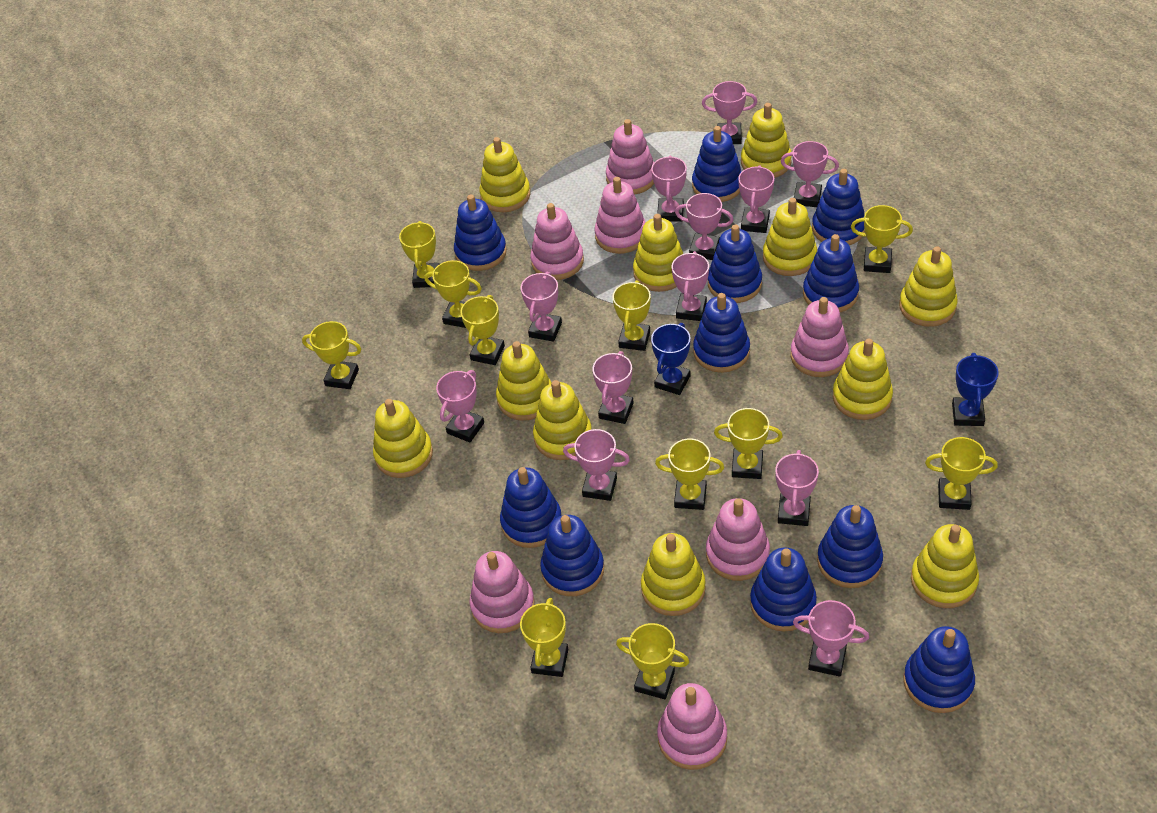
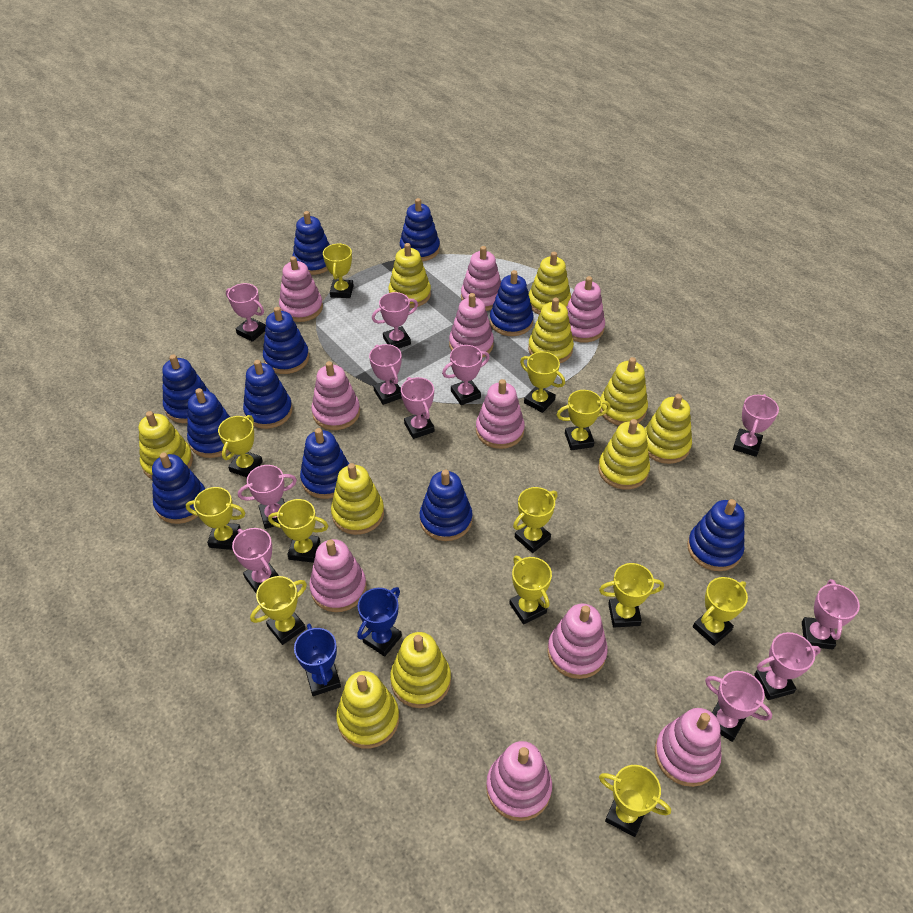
pink stacking toy: 7 -> 10
pink trophy: 12 -> 11
yellow stacking toy: 11 -> 10
yellow trophy: 11 -> 12

